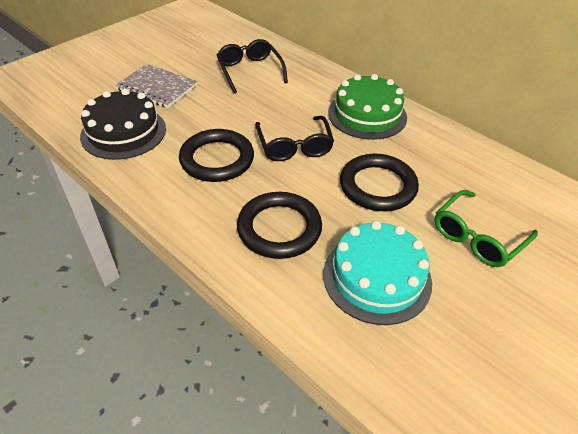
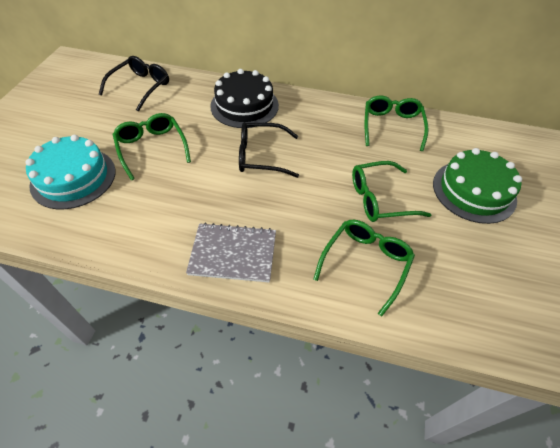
black ring: 3 -> 0
green glasses: 1 -> 4

